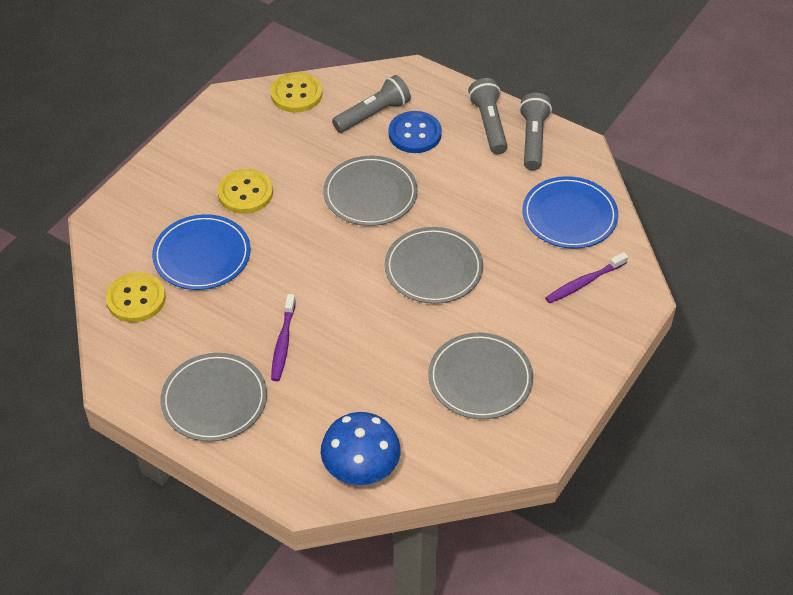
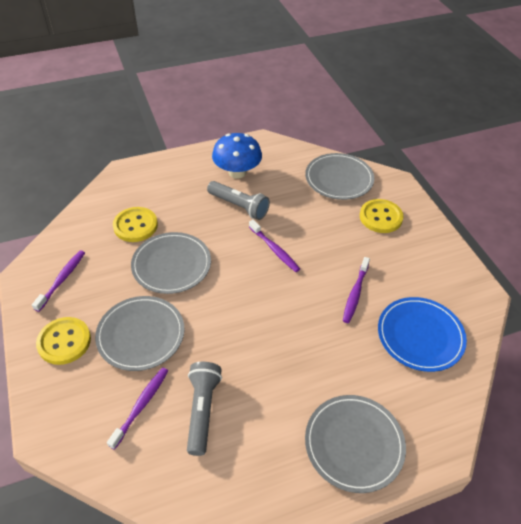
blue button: 1 -> 0
blue plate: 2 -> 1
grey flashlight: 3 -> 2
purple toothbrush: 2 -> 4

